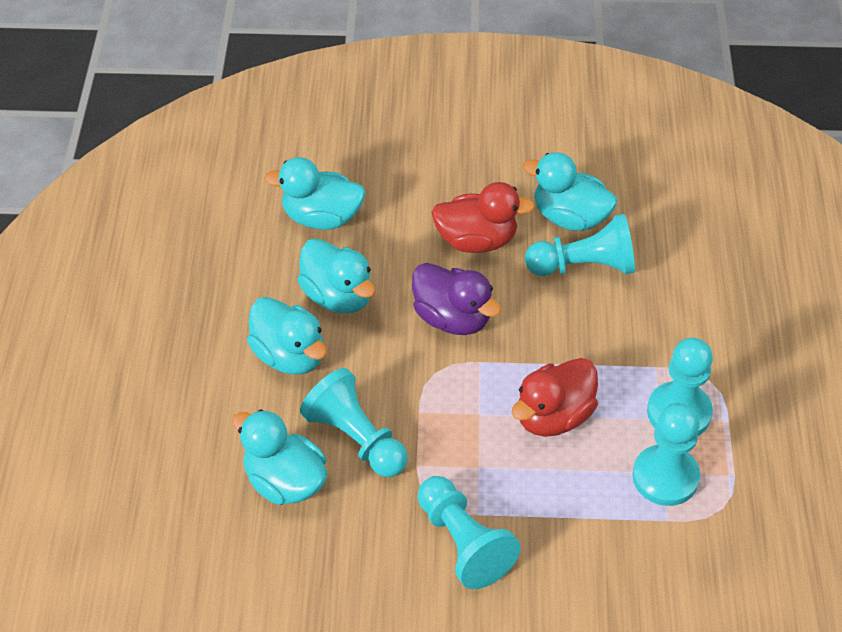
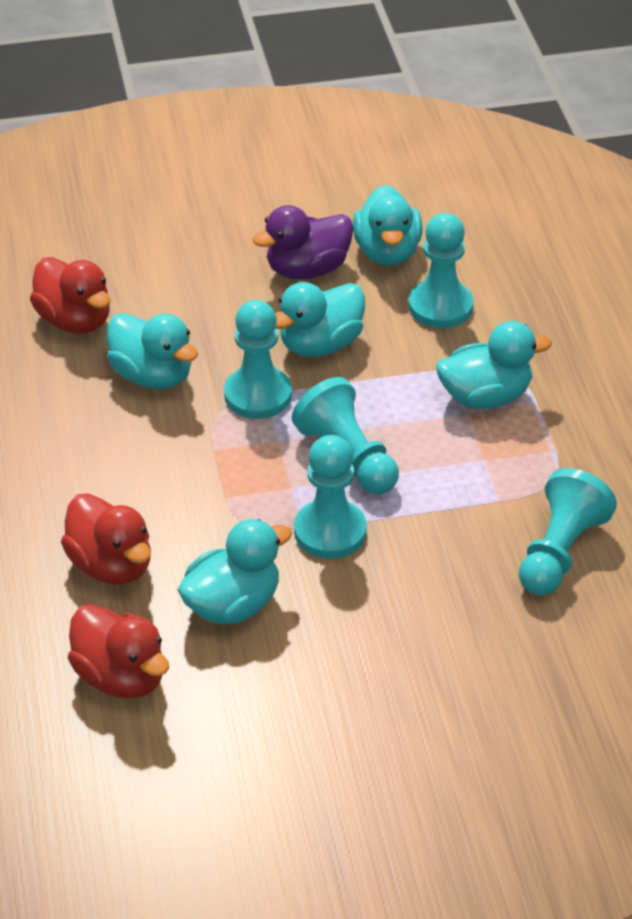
red duck: 2 -> 3

